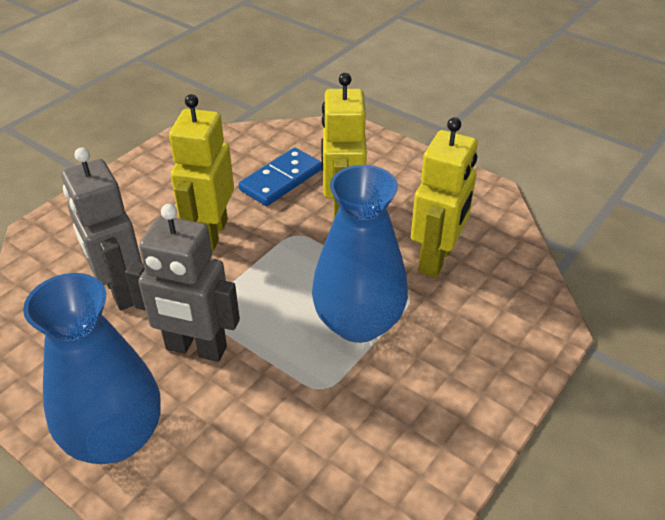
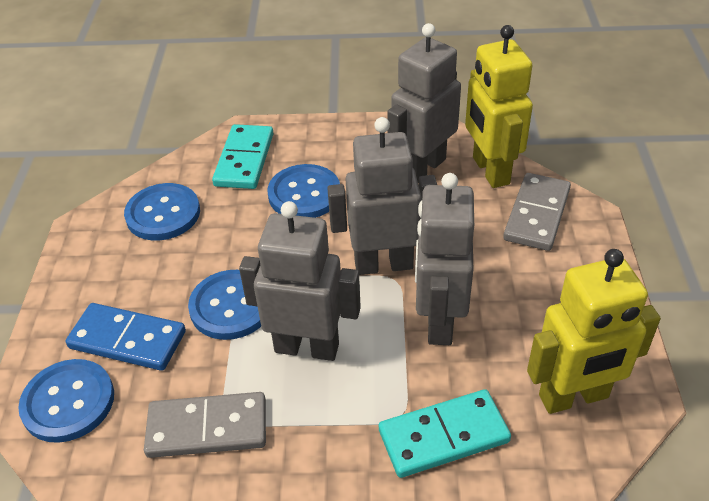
blue button: 0 -> 4
blue vase: 2 -> 0
grey domino: 0 -> 2
grey robot: 2 -> 4
turquoise domino: 0 -> 2
yellow robot: 3 -> 2

